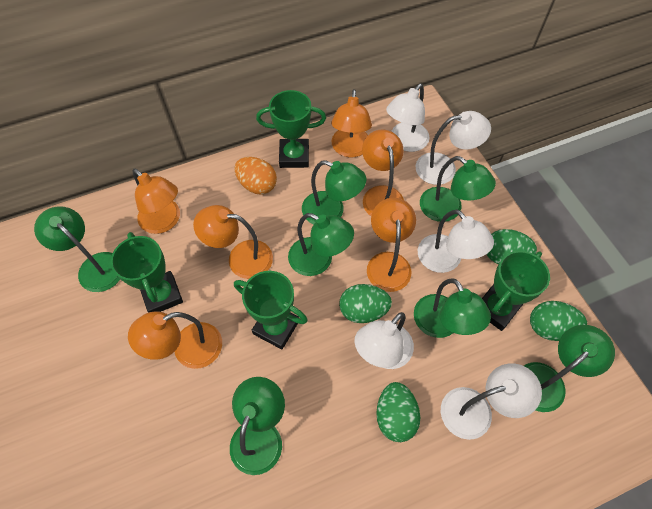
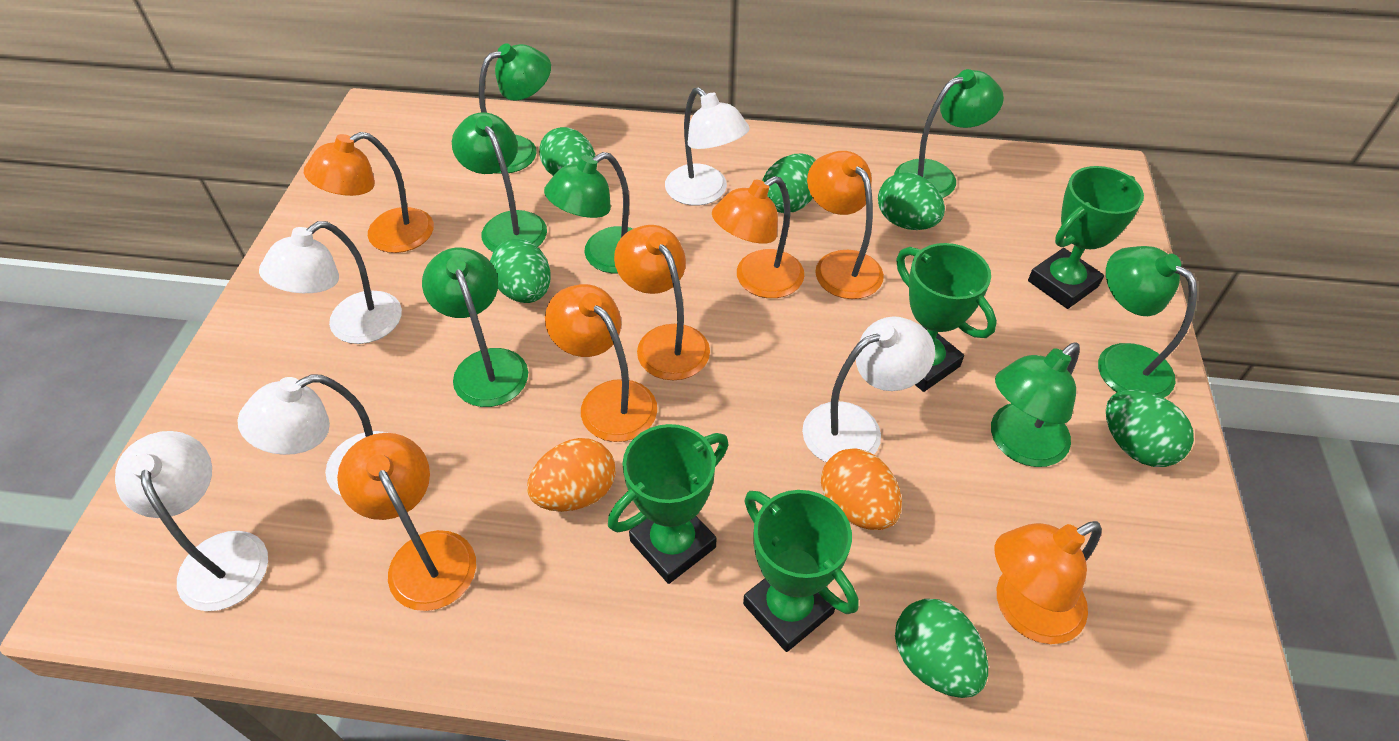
green egg: 4 -> 6
orange egg: 1 -> 2
orange lamp: 6 -> 7

